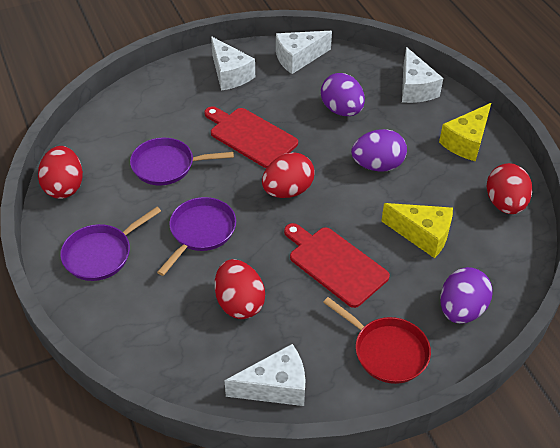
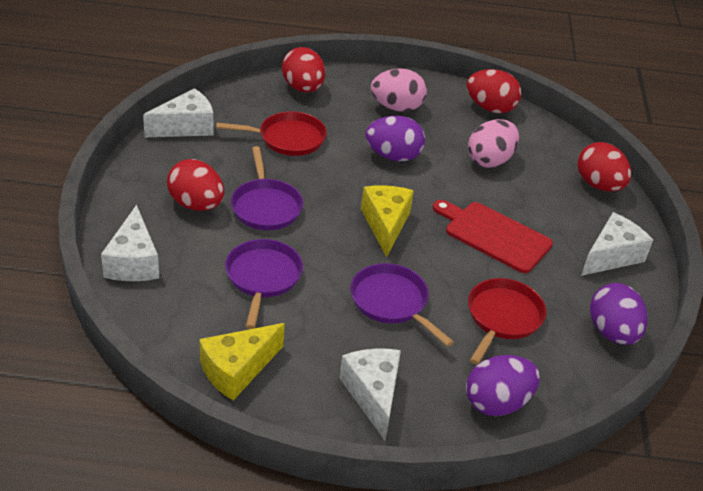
pink egg: 0 -> 2
red cutting board: 2 -> 1
red pan: 1 -> 2

